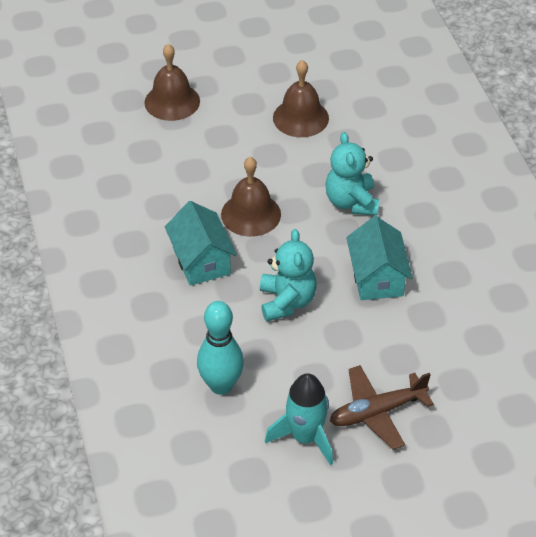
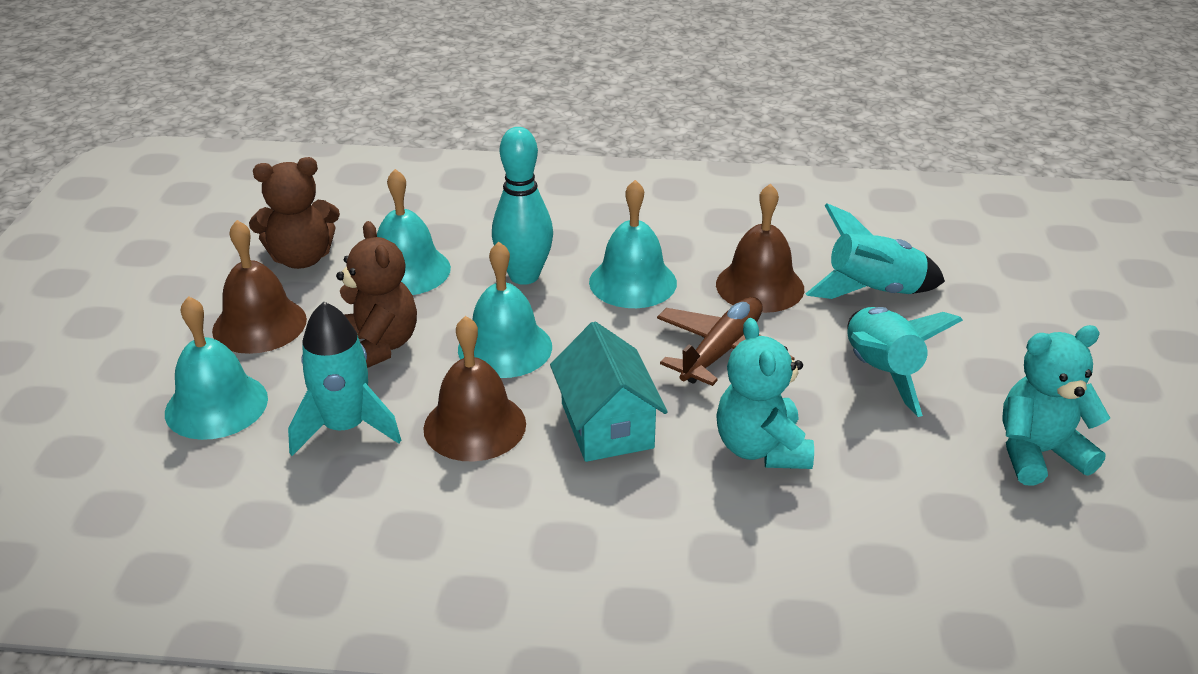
brown teddy bear: 0 -> 2
turquoise bell: 0 -> 4
turquoise house: 2 -> 1
turquoise rocket: 1 -> 3

